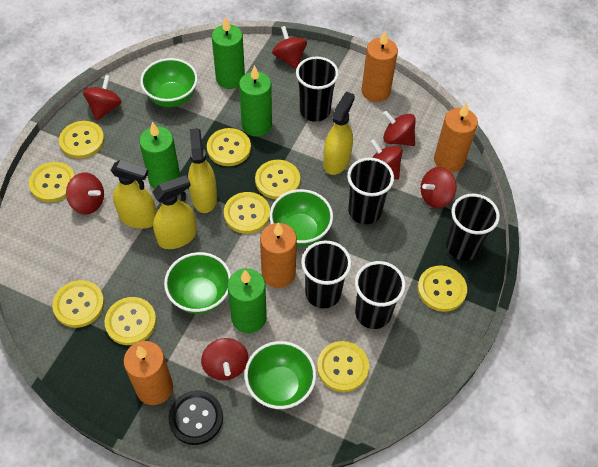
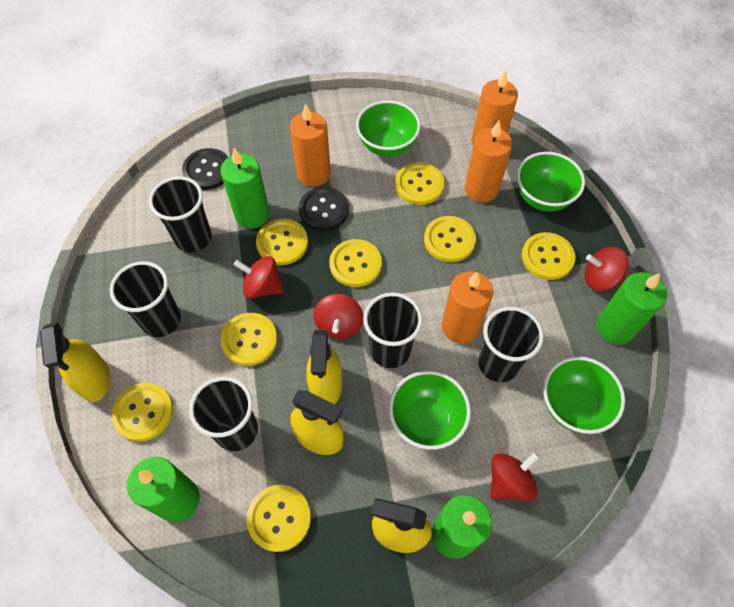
black button: 1 -> 2
red spinning top: 7 -> 4
yellow button: 9 -> 8

